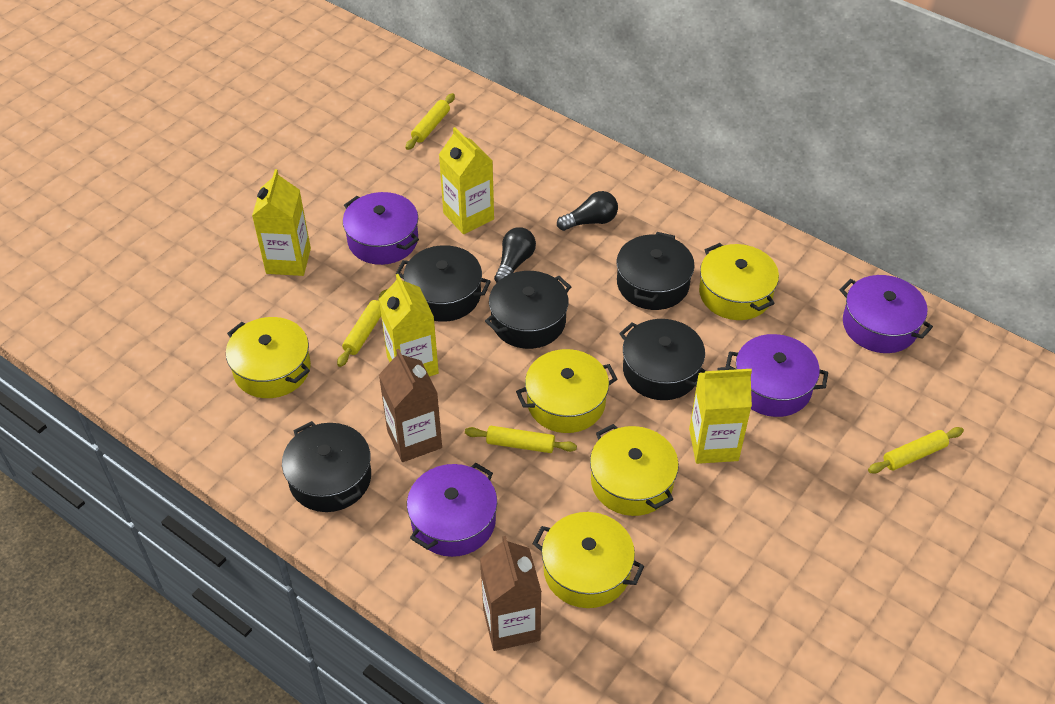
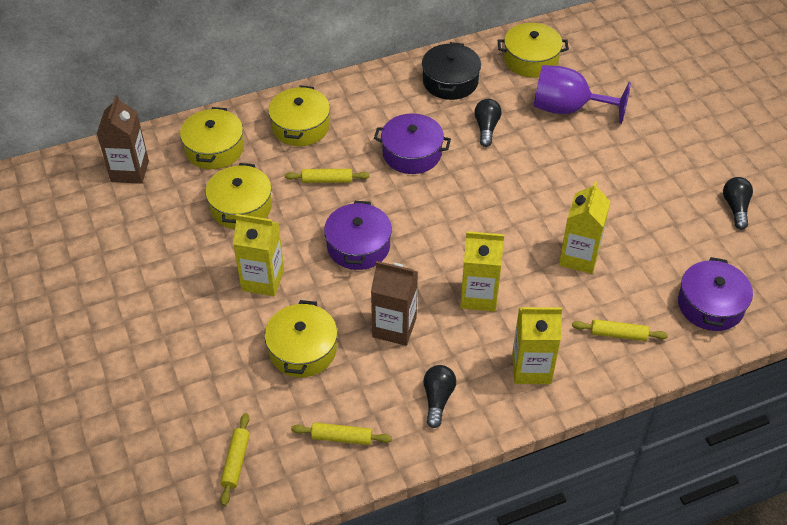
black light bulb: 2 -> 3
black pot: 5 -> 1
purple goblet: 0 -> 1
purple pot: 4 -> 3

